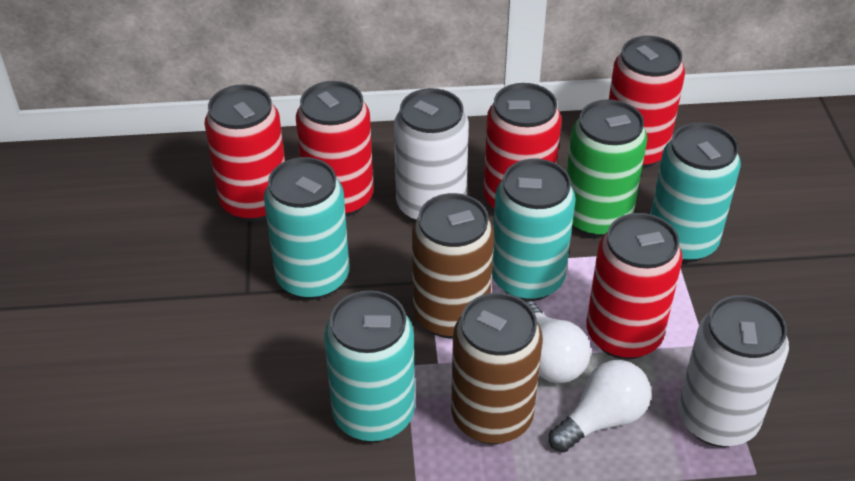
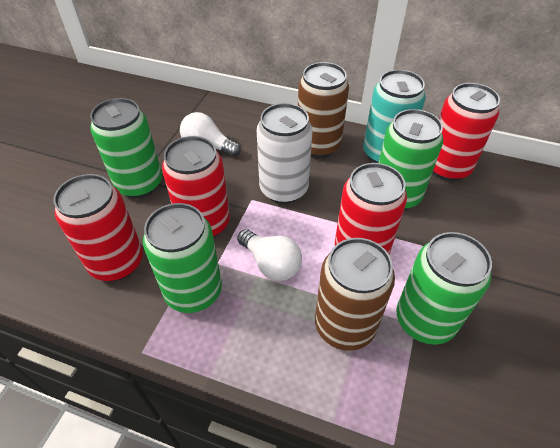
green can: 1 -> 4
red can: 5 -> 4
turquoise can: 4 -> 1
white can: 2 -> 1

